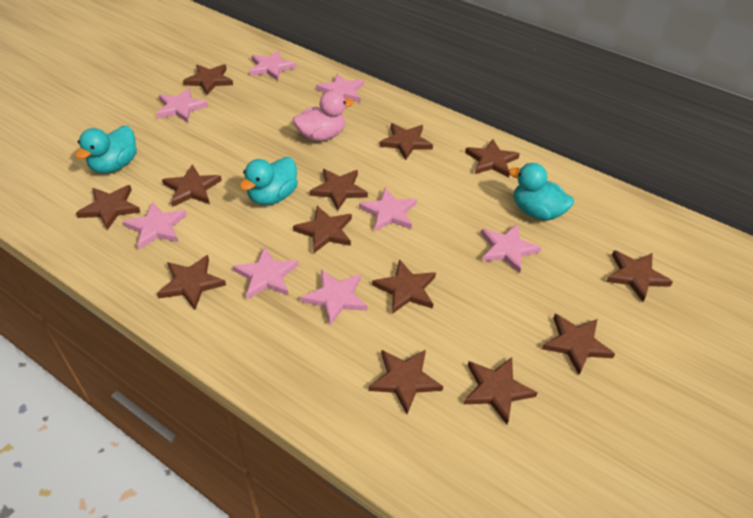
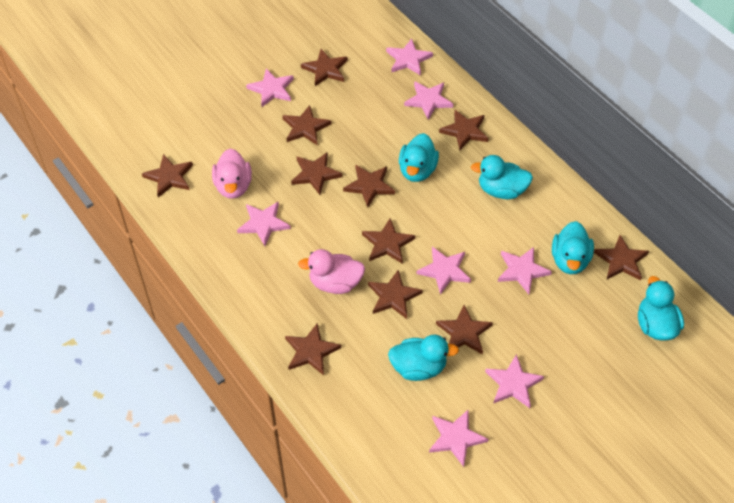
brown star: 13 -> 11
pink duck: 1 -> 2
turquoise duck: 3 -> 5

